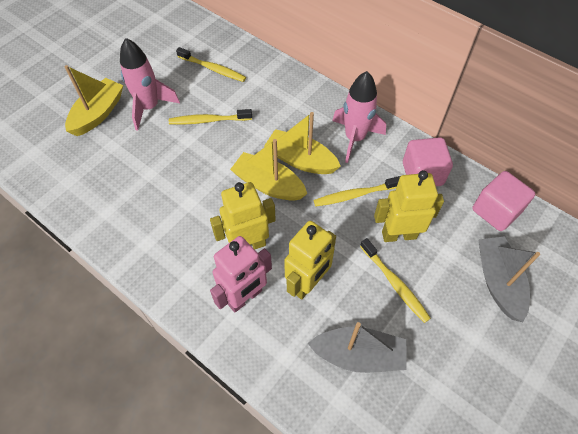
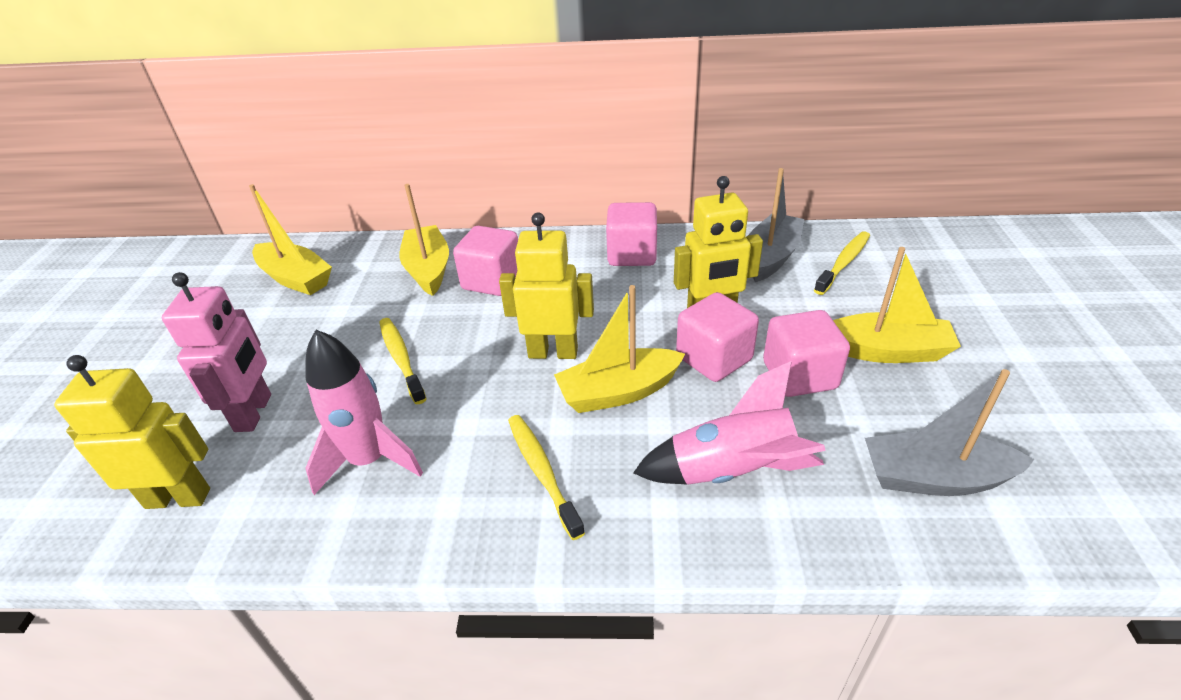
pink cube: 2 -> 4
yellow boat: 3 -> 4
yellow toothbrush: 4 -> 3

